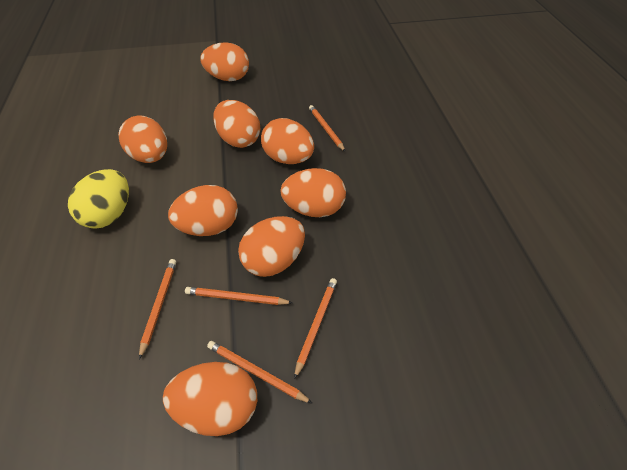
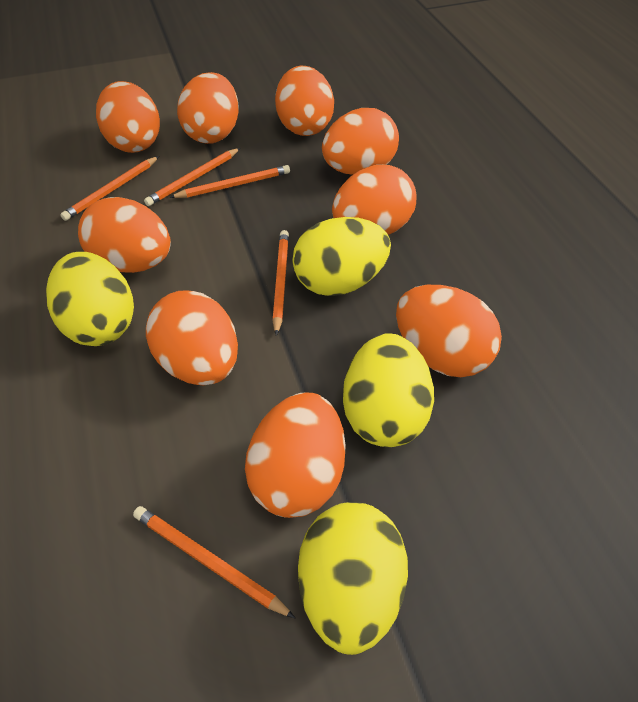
orange egg: 8 -> 9
yellow egg: 1 -> 4

